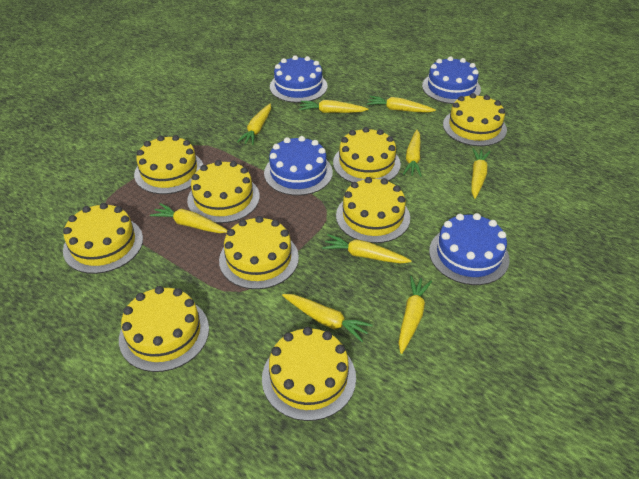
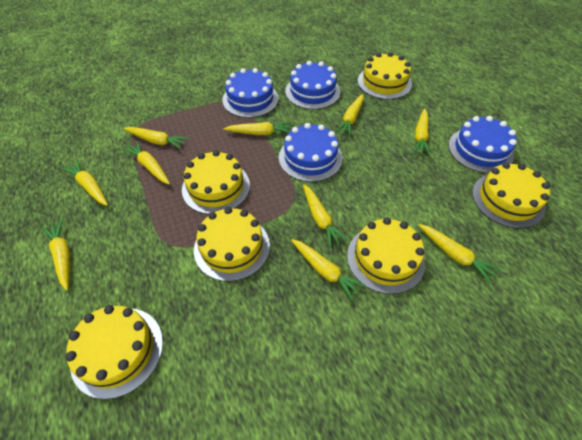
yellow cake: 9 -> 6
yellow carrot: 9 -> 10

